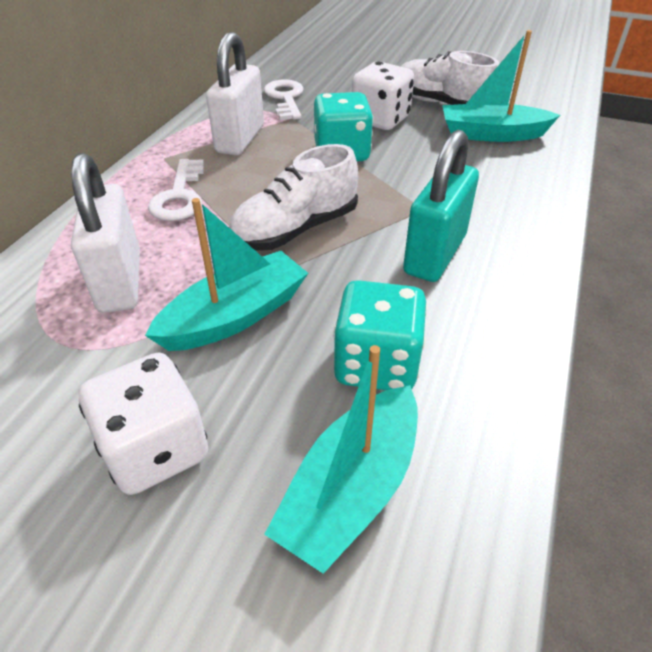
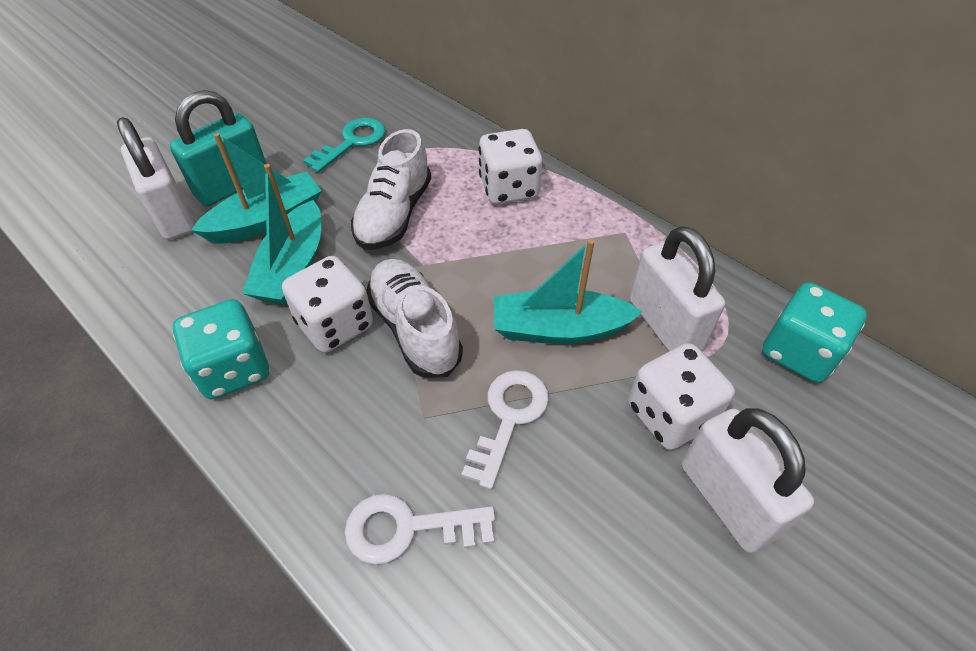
turquoise key: 0 -> 1
white dice: 2 -> 3
white padlock: 2 -> 3

